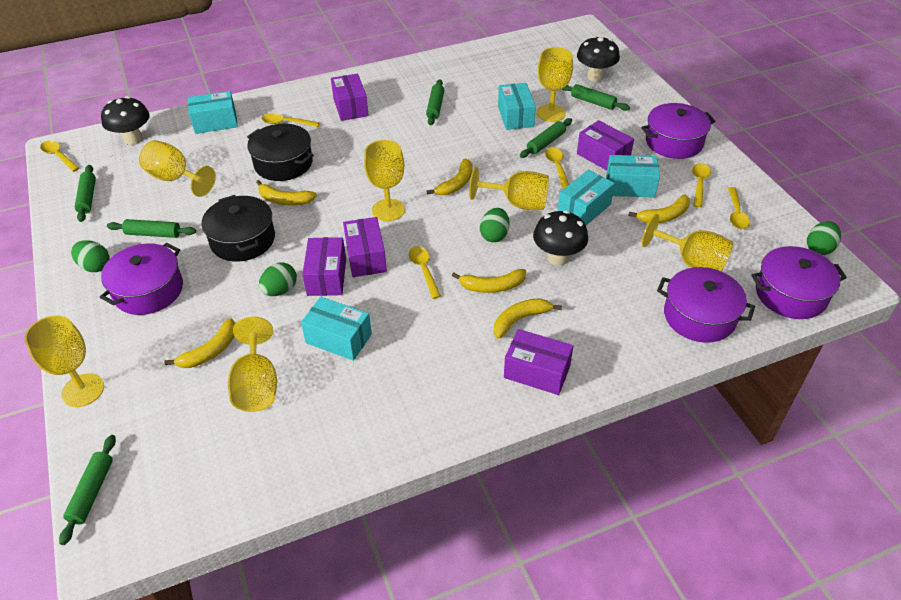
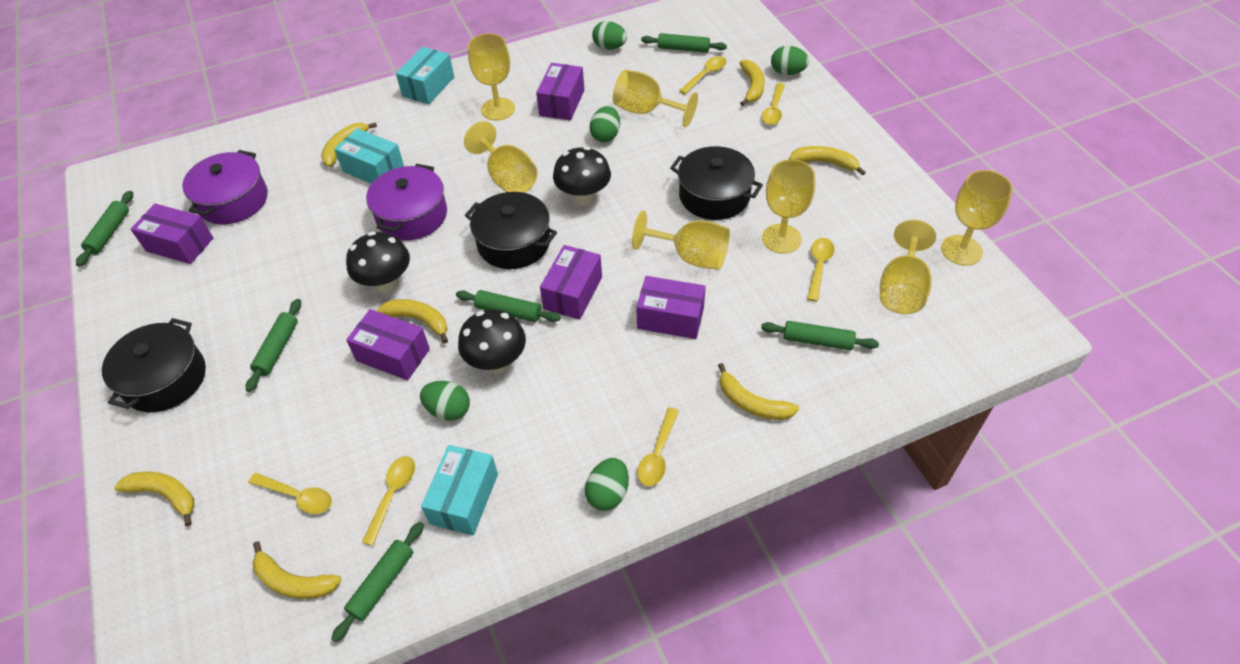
black pot: 2 -> 3
green egg: 4 -> 5
purple pot: 4 -> 2
turquoise box: 5 -> 3
yellow banana: 6 -> 7

